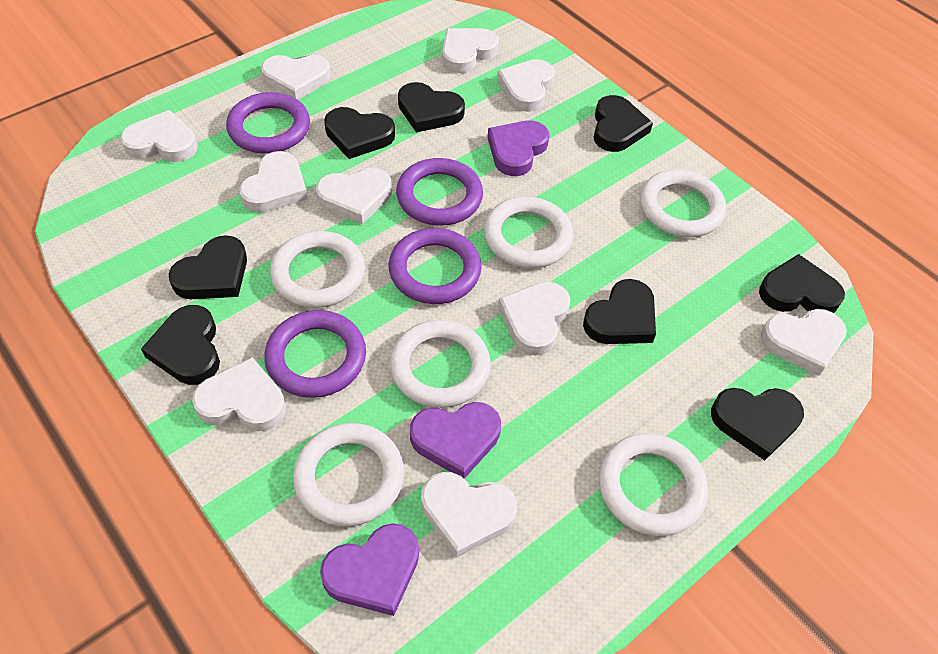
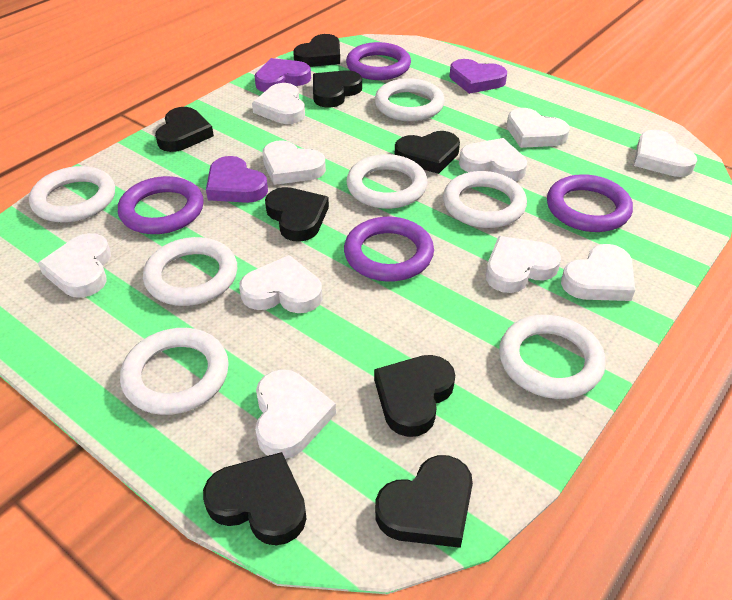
white ring: 6 -> 7

